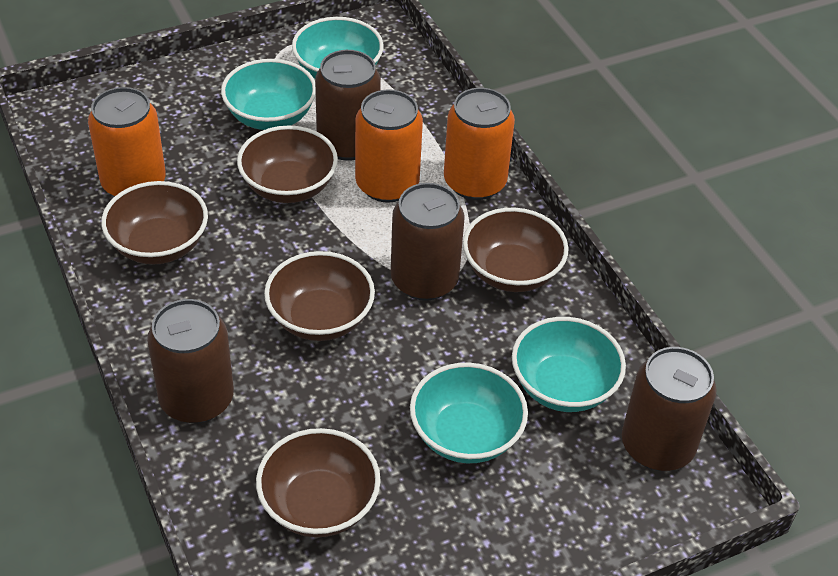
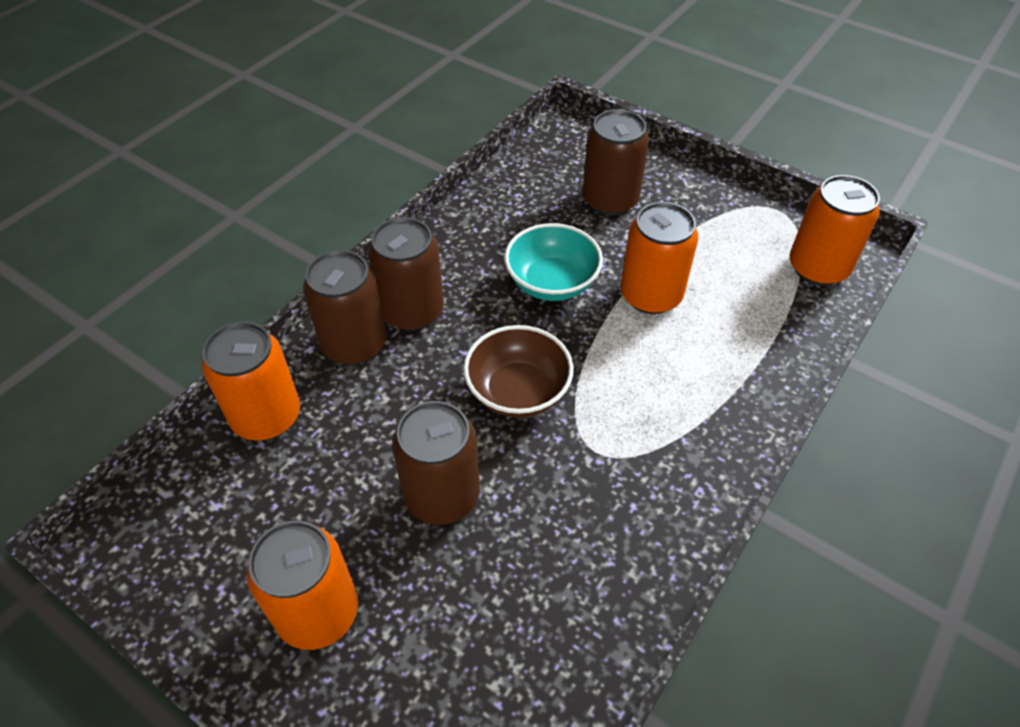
brown bowl: 5 -> 1
orange can: 3 -> 4
turquoise bowl: 4 -> 1

